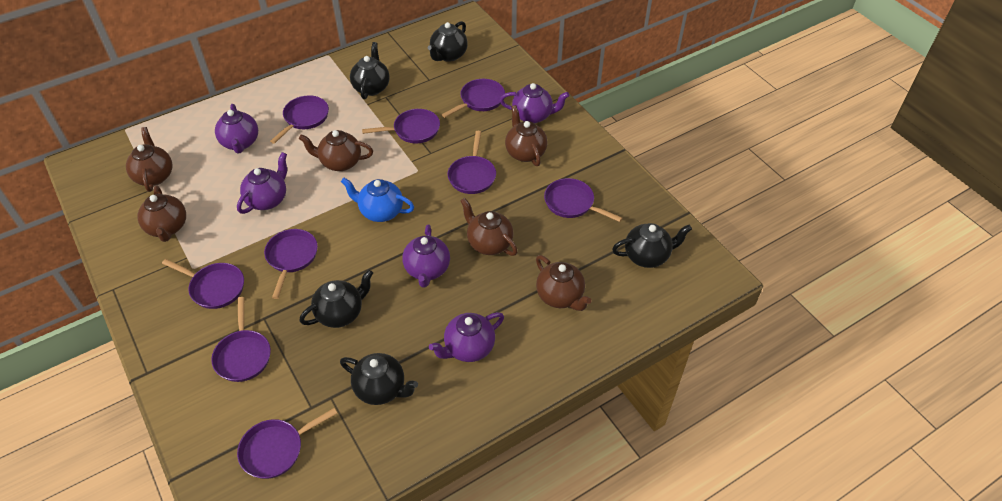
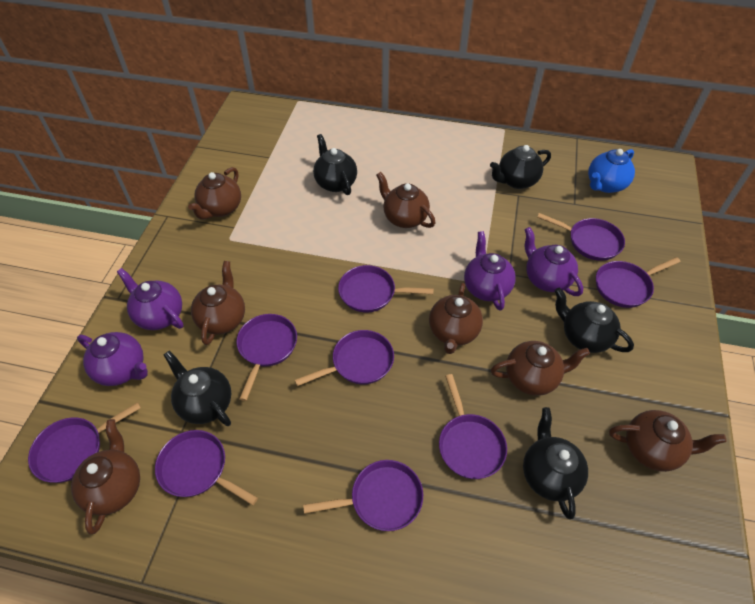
brown teapot: 6 -> 7
purple teapot: 5 -> 4

